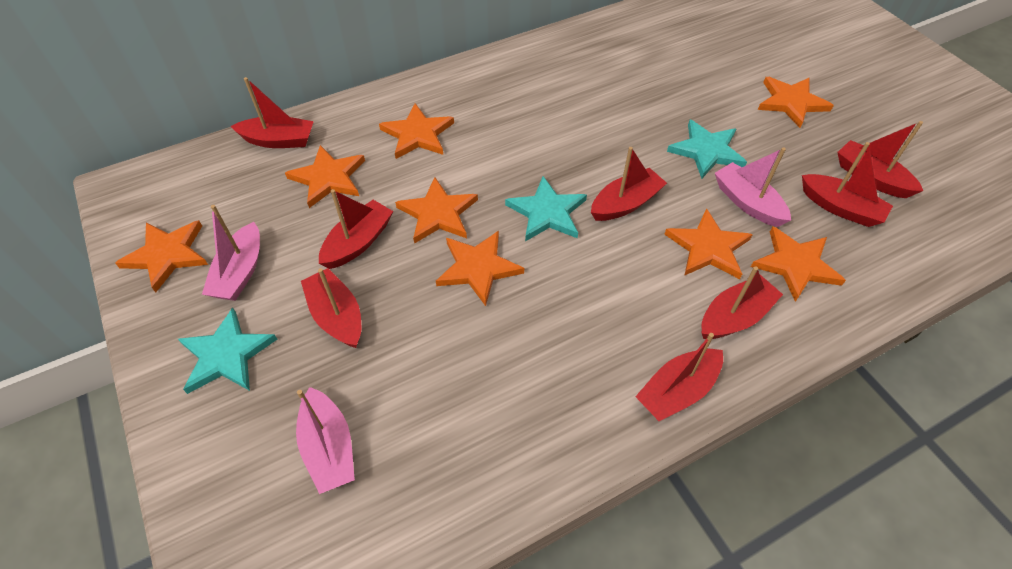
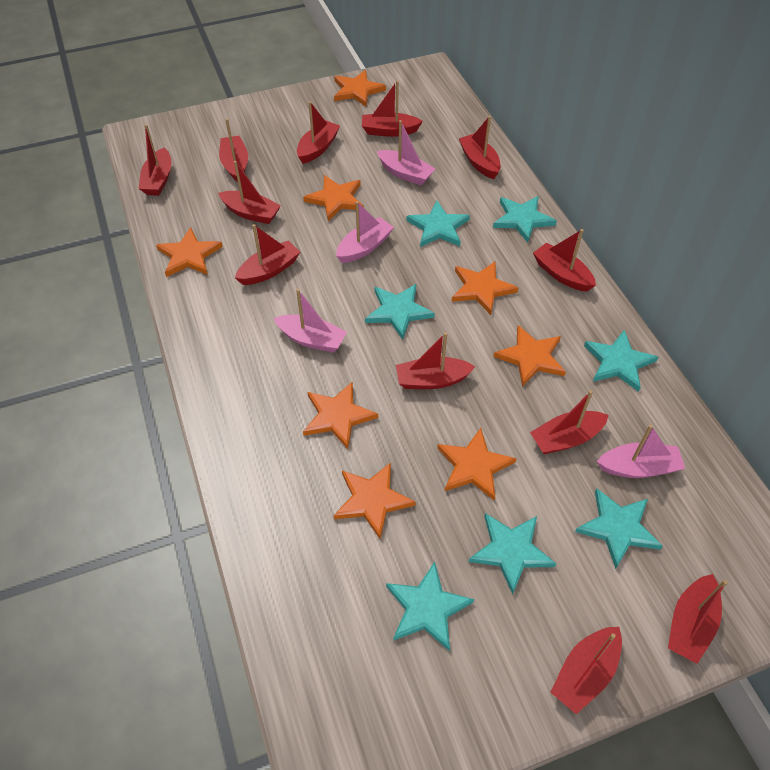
pink boat: 3 -> 4
red boat: 8 -> 12
turquoise star: 3 -> 7

